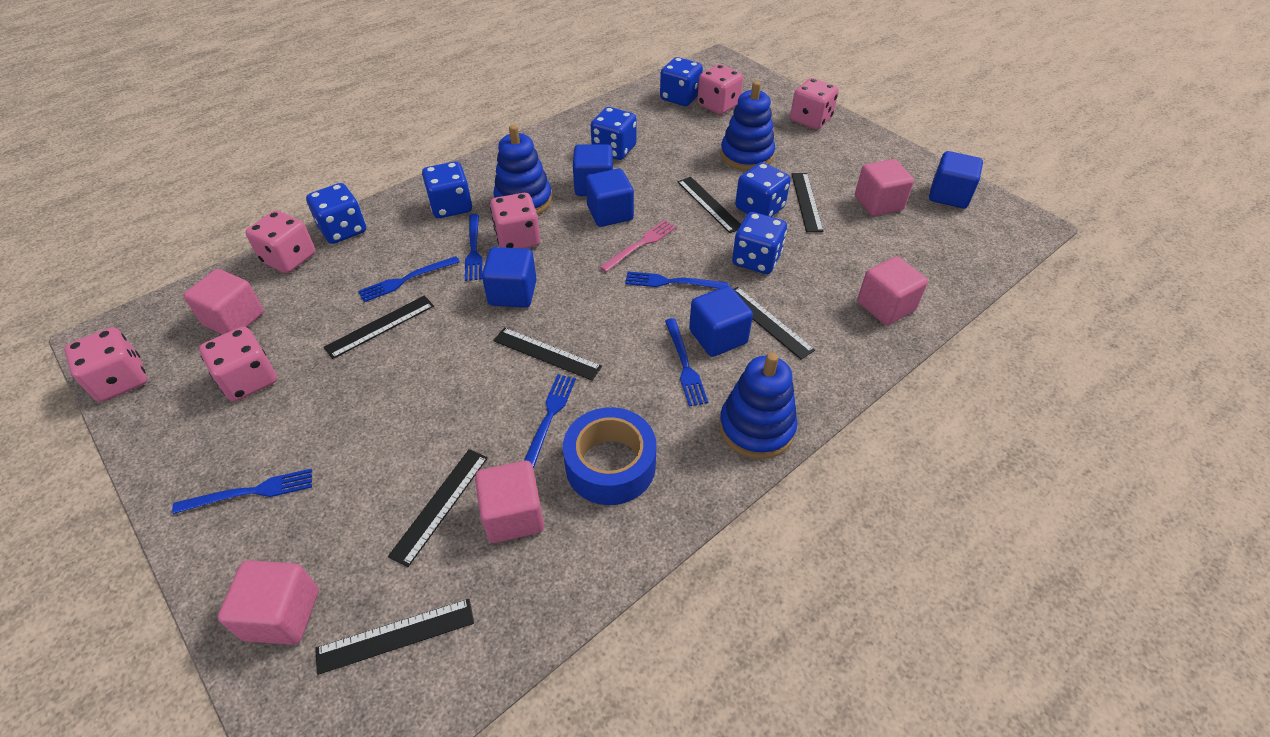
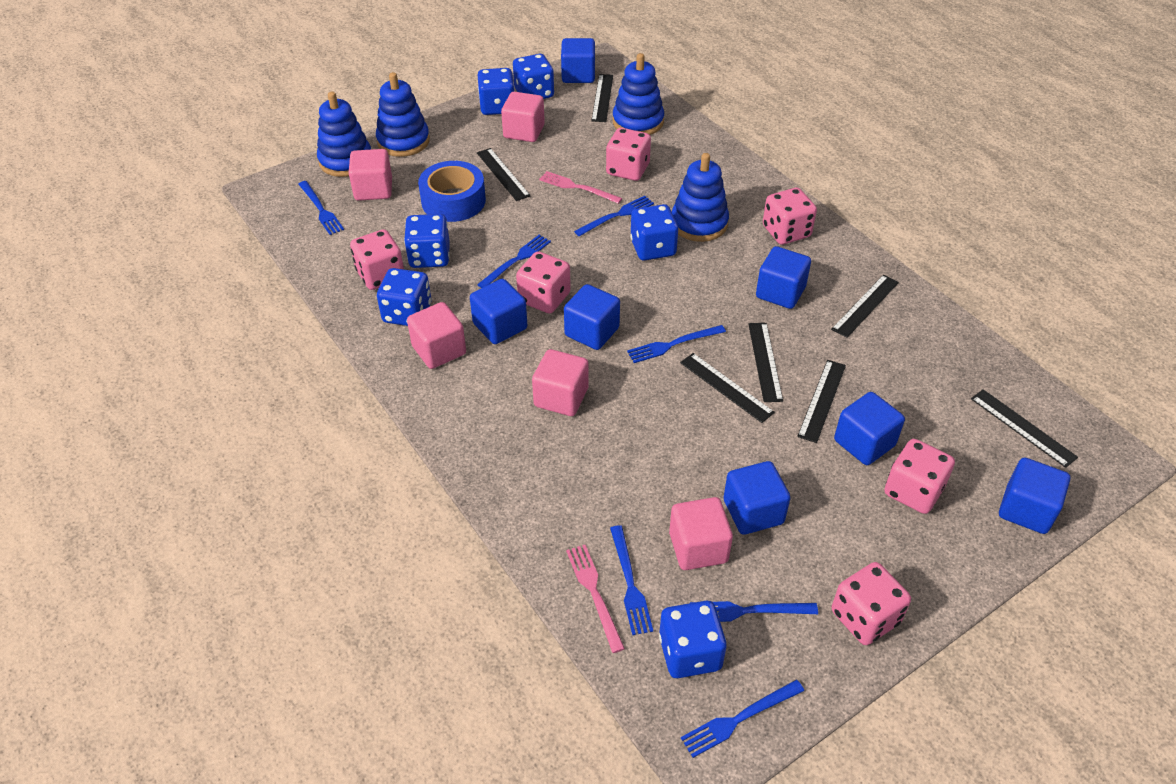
blue cube: 5 -> 7
blue fork: 6 -> 7
blue stacking toy: 3 -> 4
pink fork: 1 -> 2

